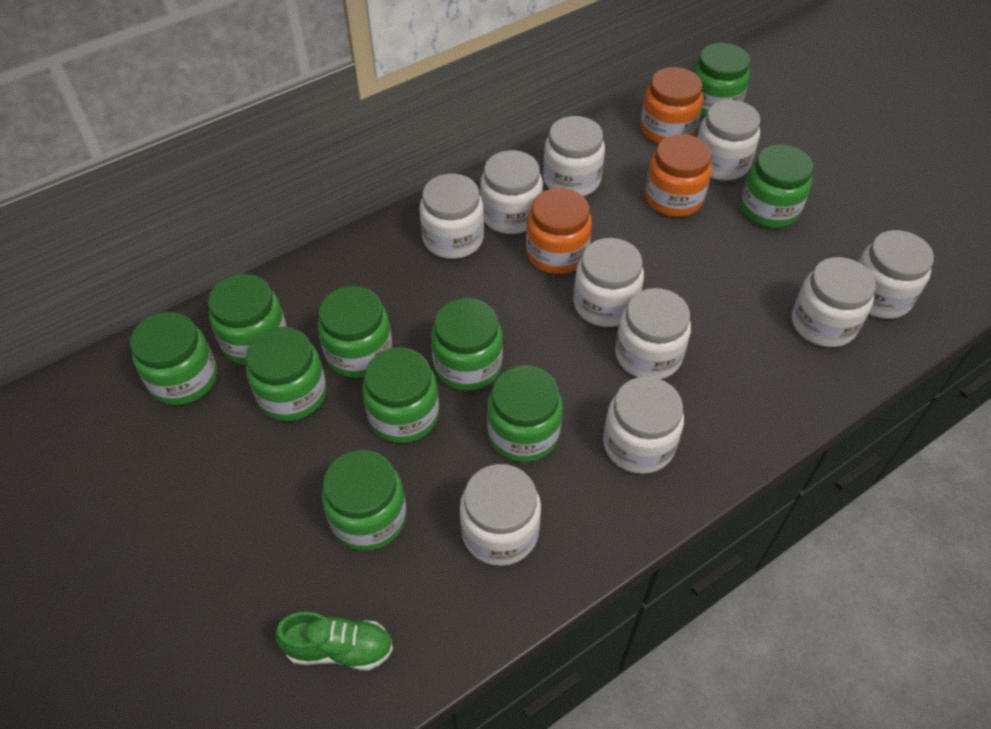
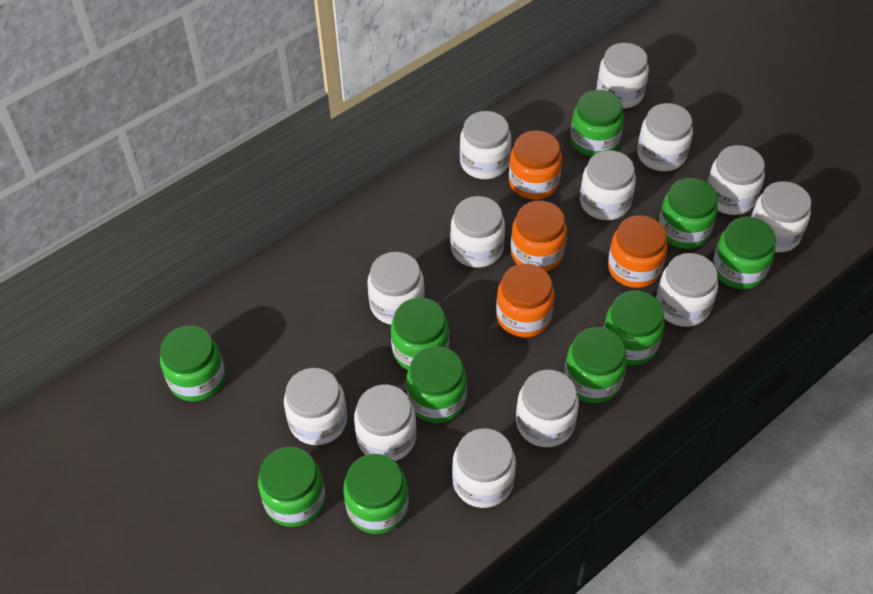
green shoe: 1 -> 0
orange jar: 3 -> 4
white jar: 10 -> 13

